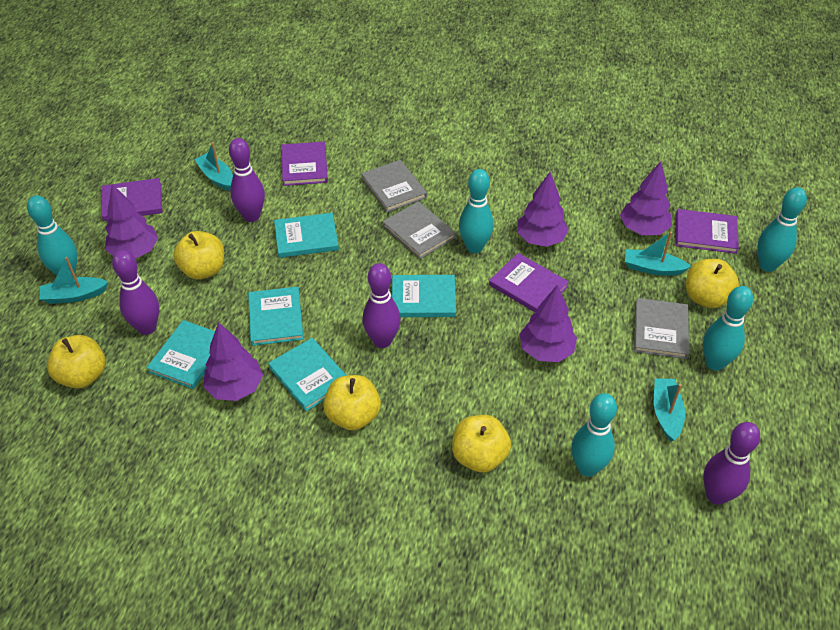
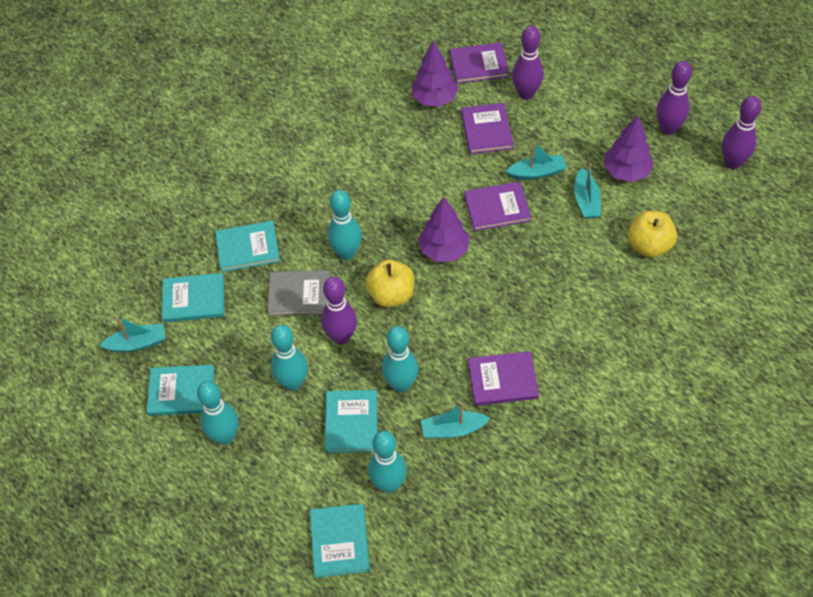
grey book: 3 -> 1
purple tree: 5 -> 3
yellow apple: 5 -> 2

